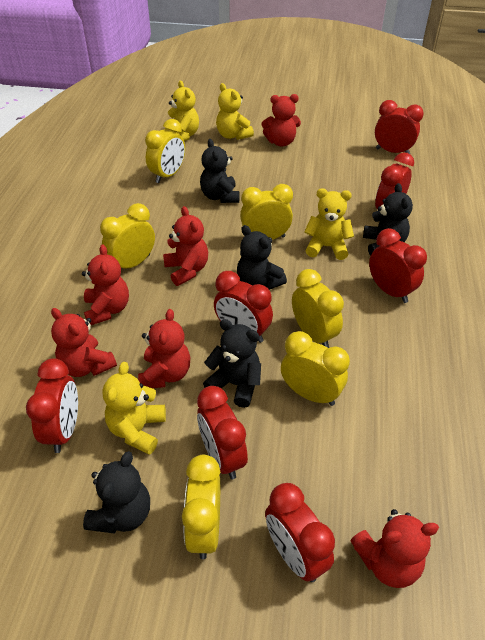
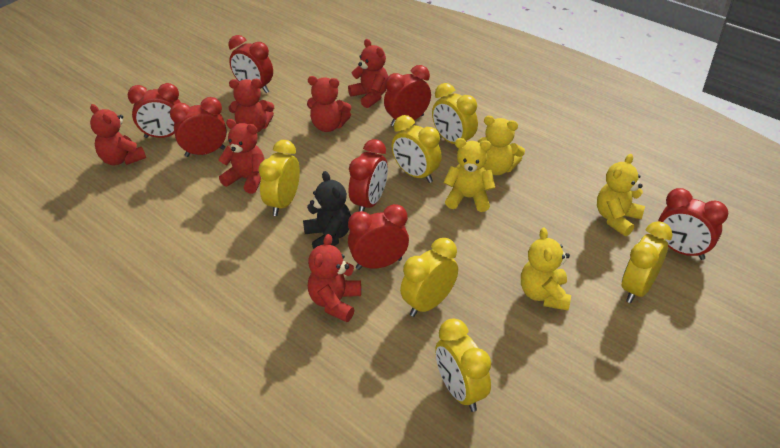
black teddy bear: 5 -> 1

